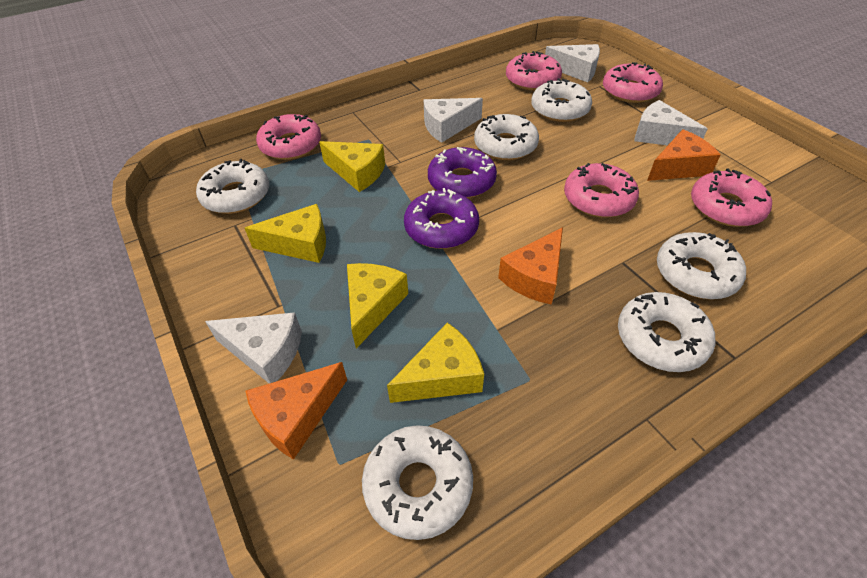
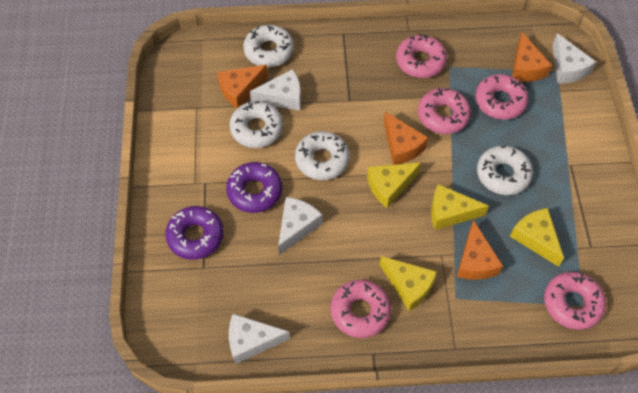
orange cheese: 3 -> 4
white donut: 6 -> 4

